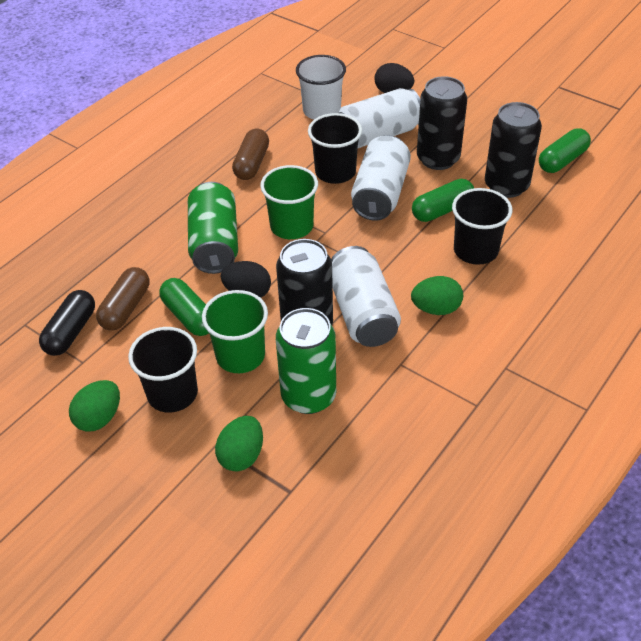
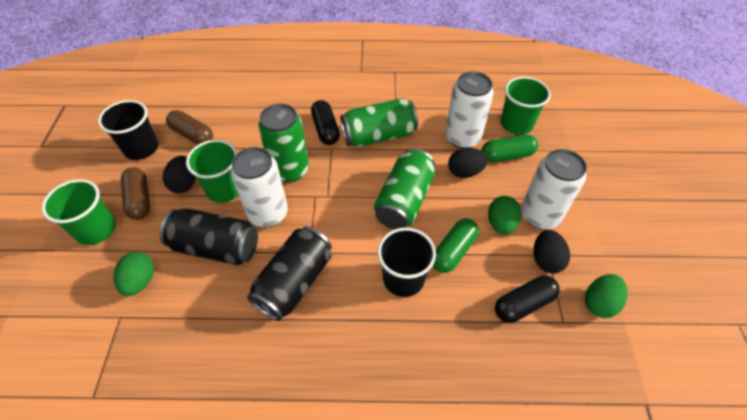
black can: 3 -> 2
black capsule: 1 -> 2
black cup: 3 -> 2
black egg: 2 -> 3
green can: 2 -> 3
green capsule: 3 -> 2
green cup: 2 -> 3
white cup: 1 -> 0

